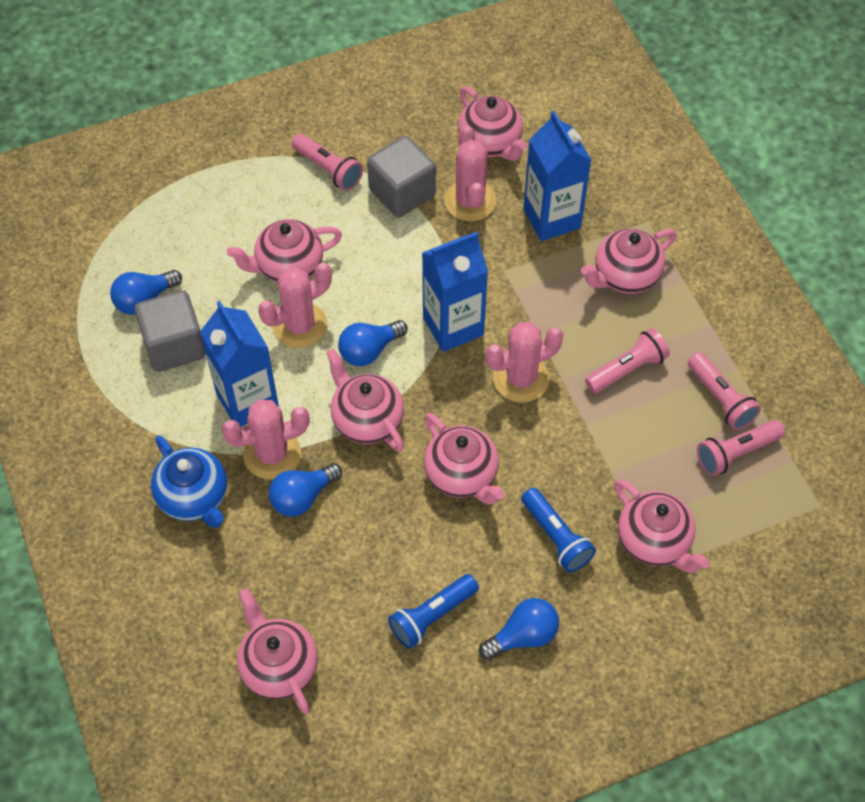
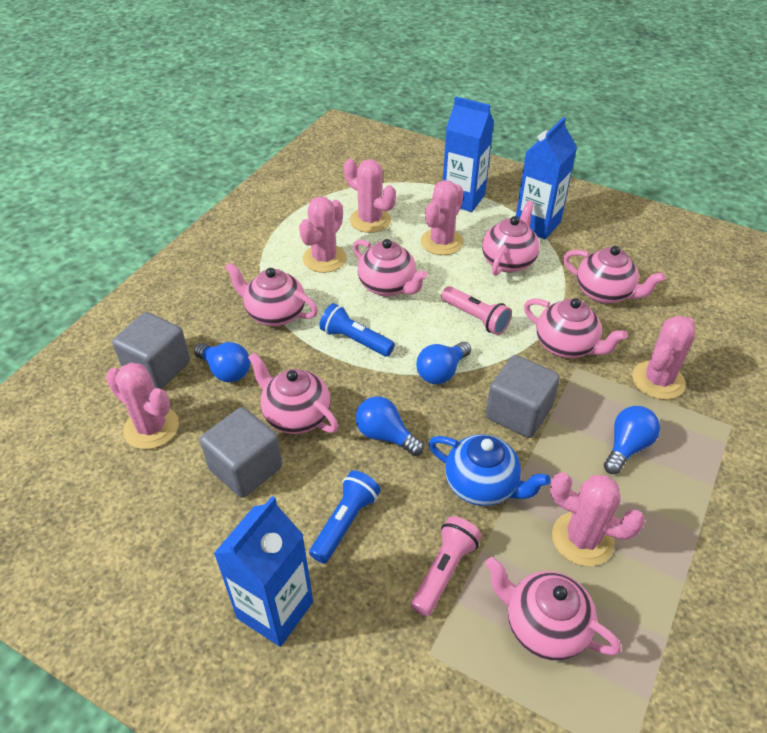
grey cube: 2 -> 3
pink cactus: 4 -> 6
pink flashlight: 4 -> 2

